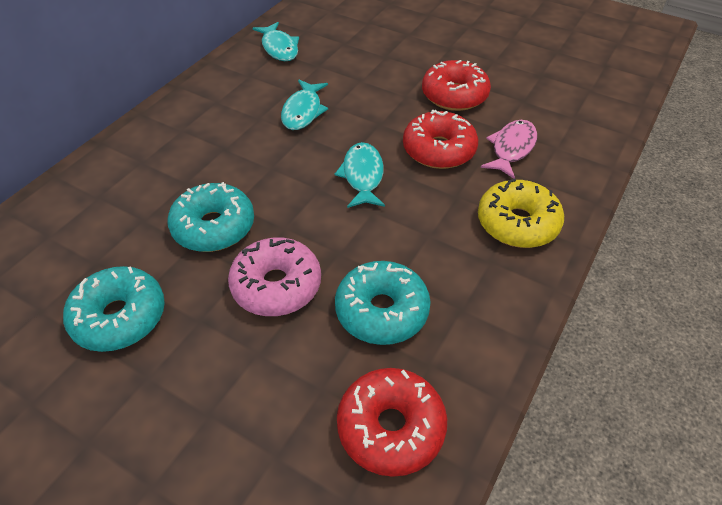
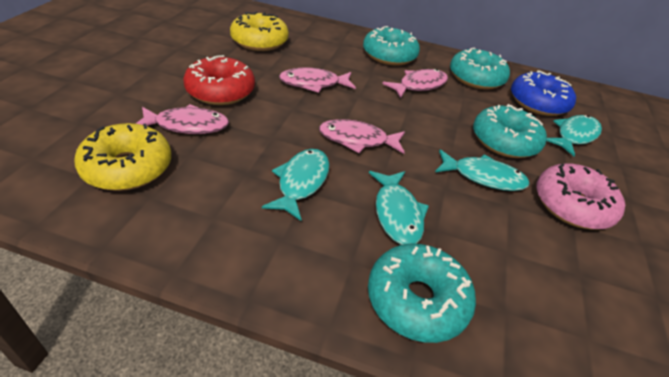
blue donut: 0 -> 1
pink fish: 1 -> 4
red donut: 3 -> 1
turquoise donut: 3 -> 4
turquoise fish: 3 -> 4
yellow donut: 1 -> 2

